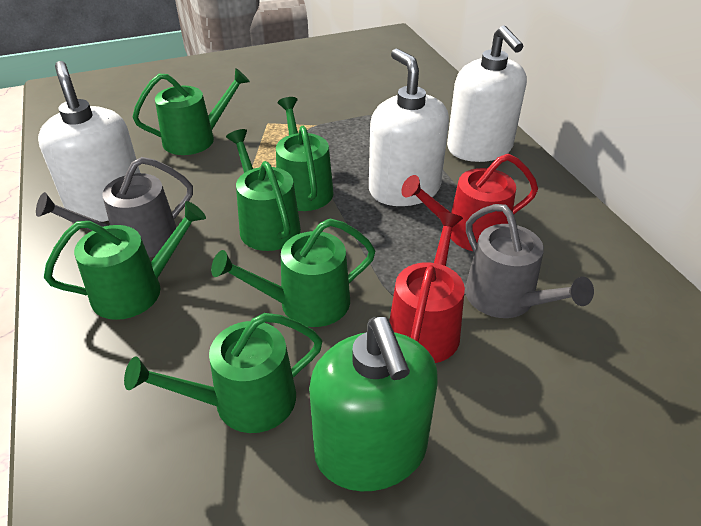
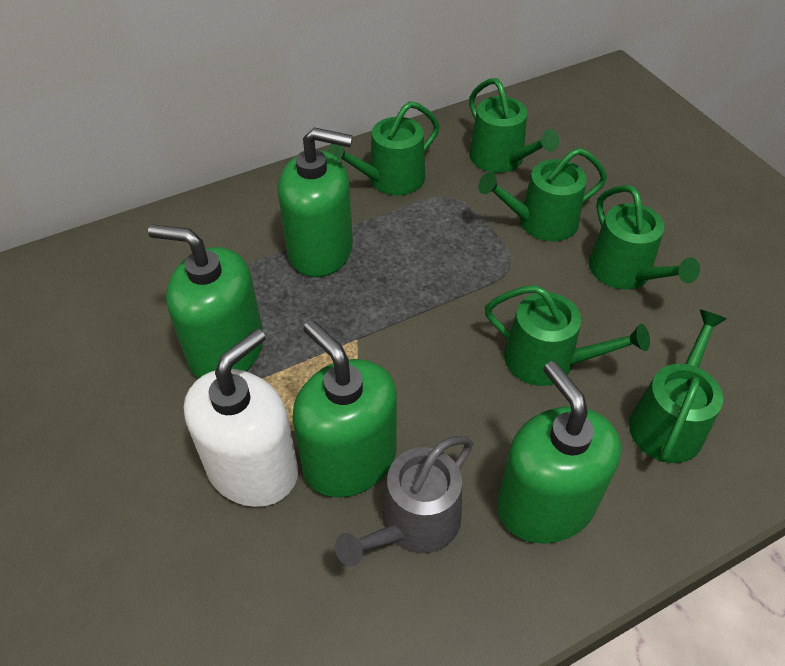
green soap dispenser: 1 -> 4
grey watering can: 2 -> 1
red watering can: 2 -> 0
white soap dispenser: 3 -> 1

